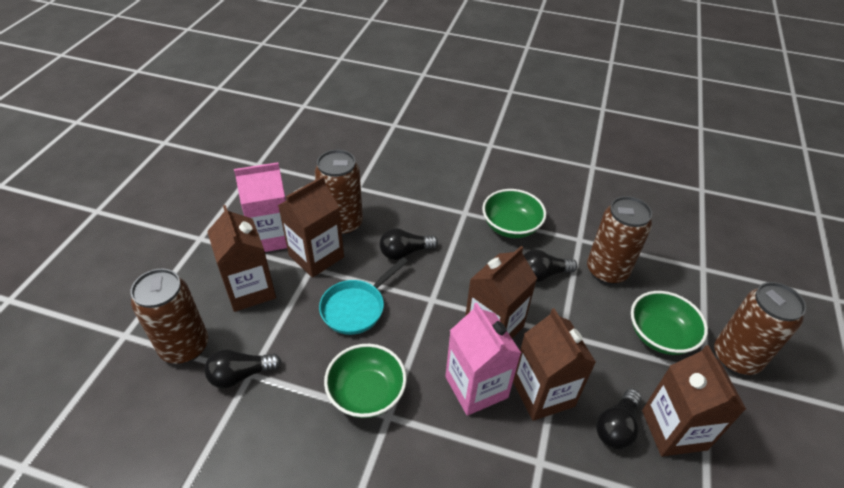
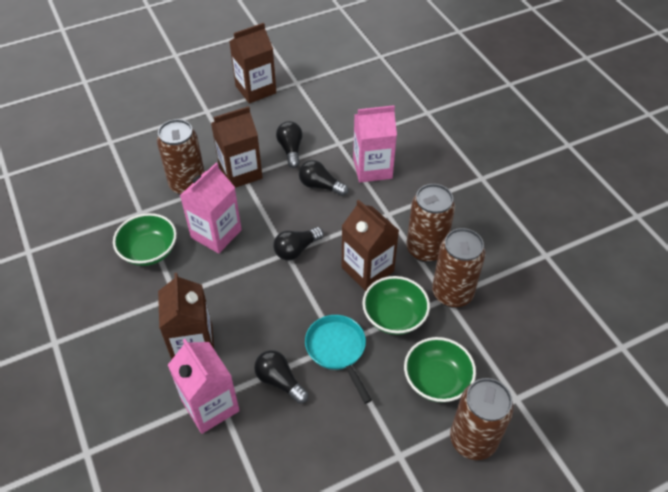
brown carton: 5 -> 4
pink carton: 2 -> 3

